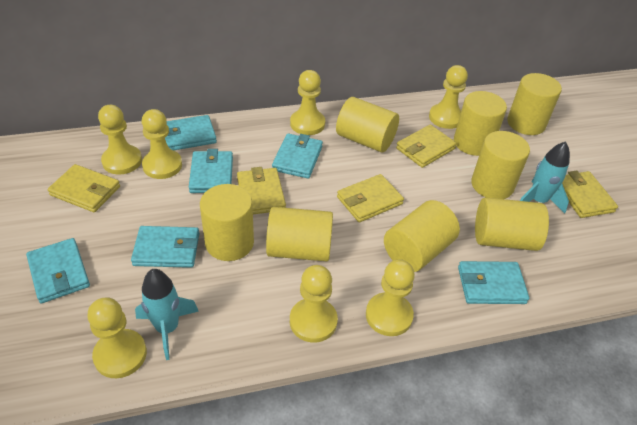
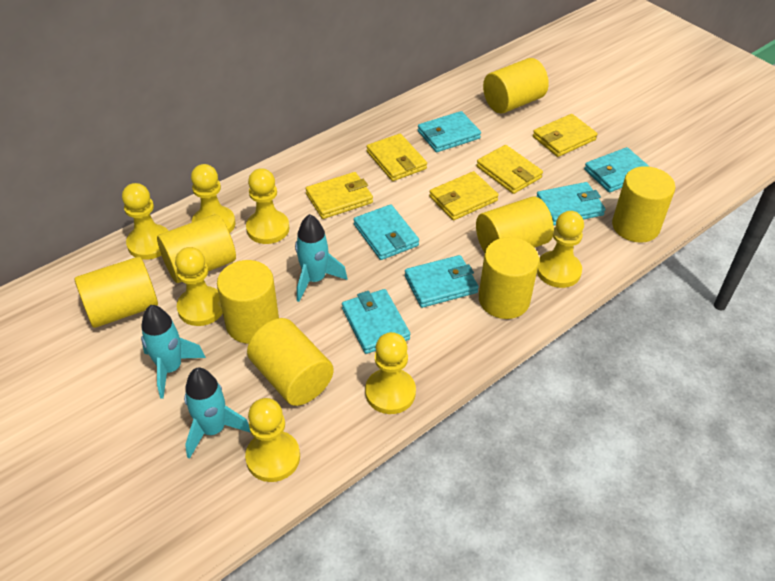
turquoise rocket: 2 -> 3

